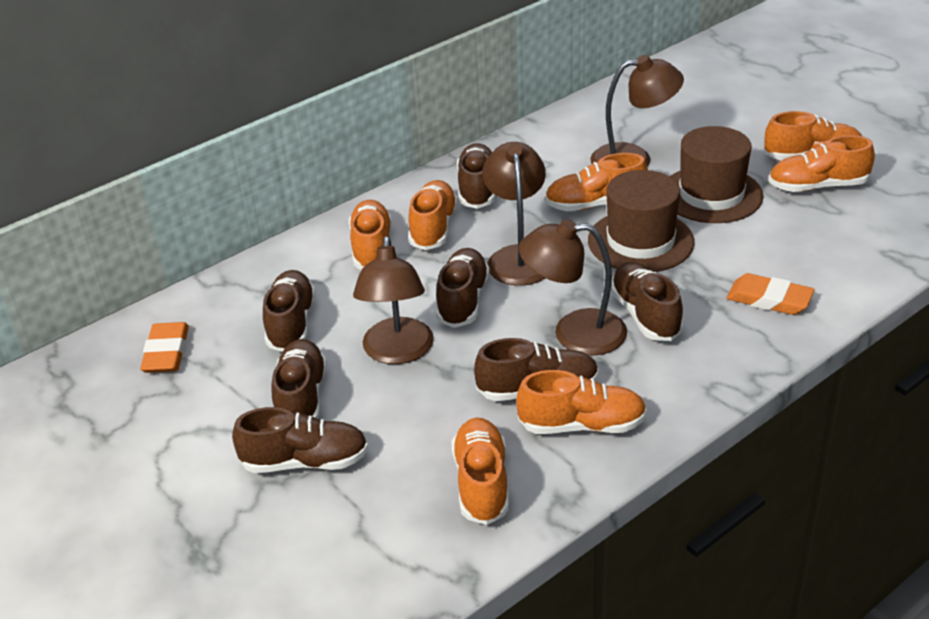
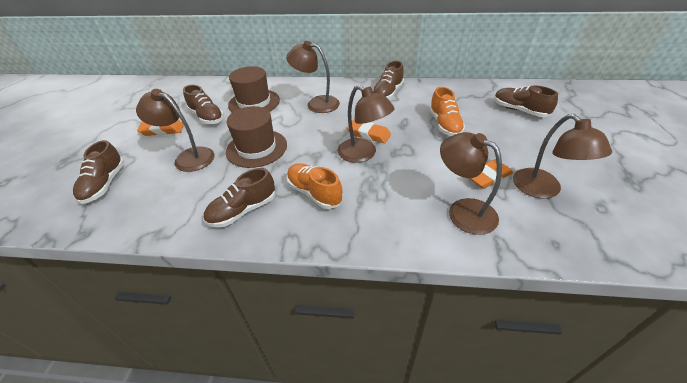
brown lamp: 4 -> 5
brown shoe: 7 -> 5
orange eraser: 2 -> 3
orange shoe: 7 -> 2

